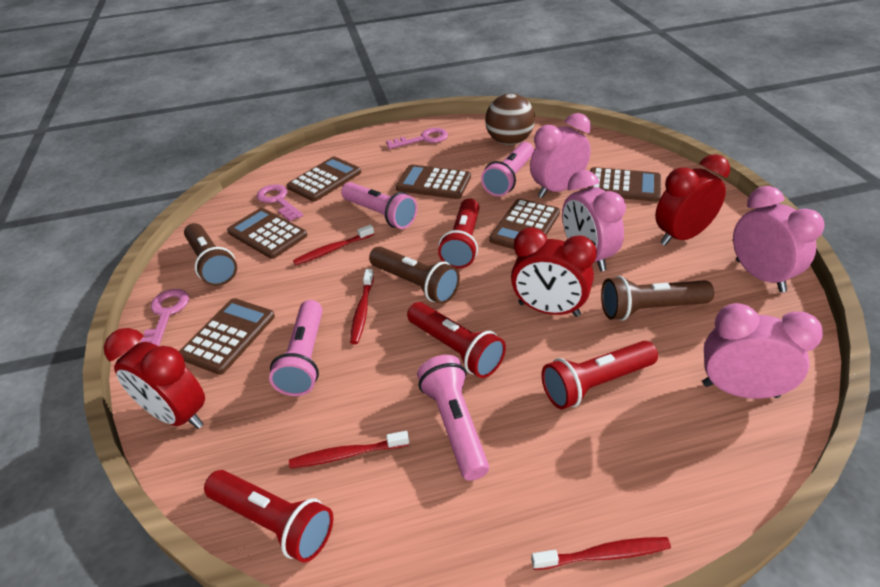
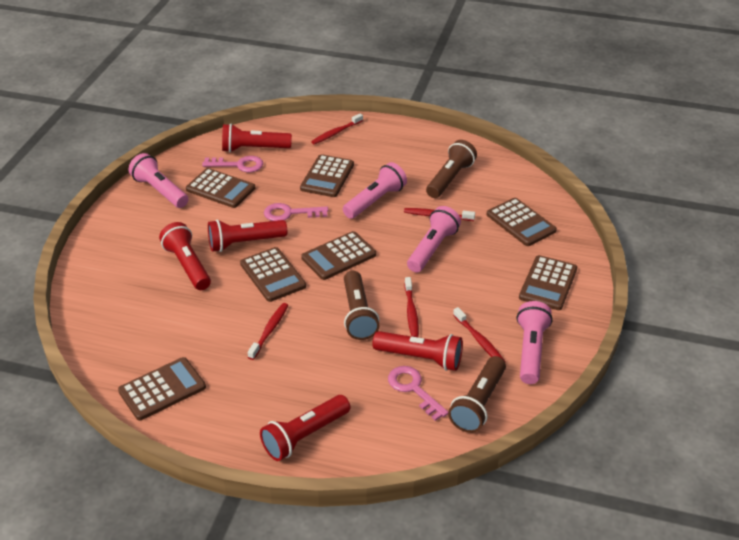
brown ball: 1 -> 0
brown calculator: 6 -> 7
pink clock: 4 -> 0
red clock: 3 -> 0
red flashlight: 4 -> 5
red toothbrush: 4 -> 5

